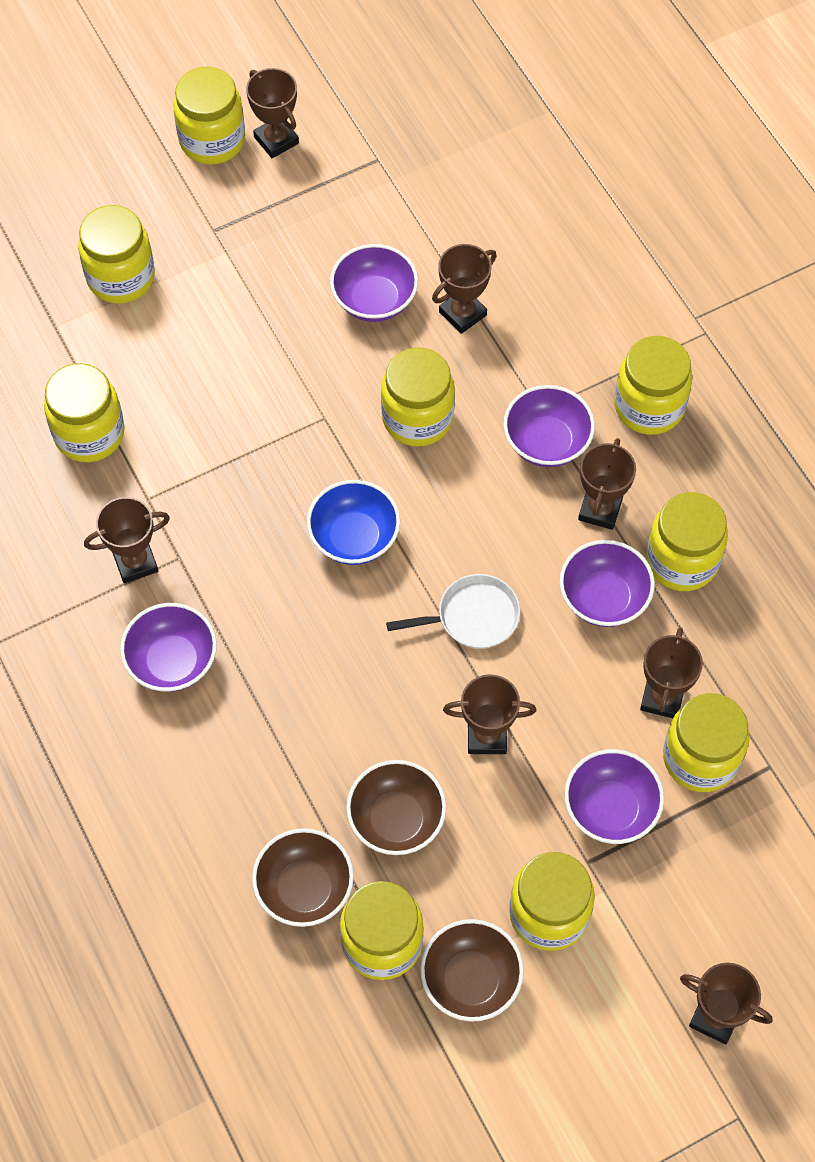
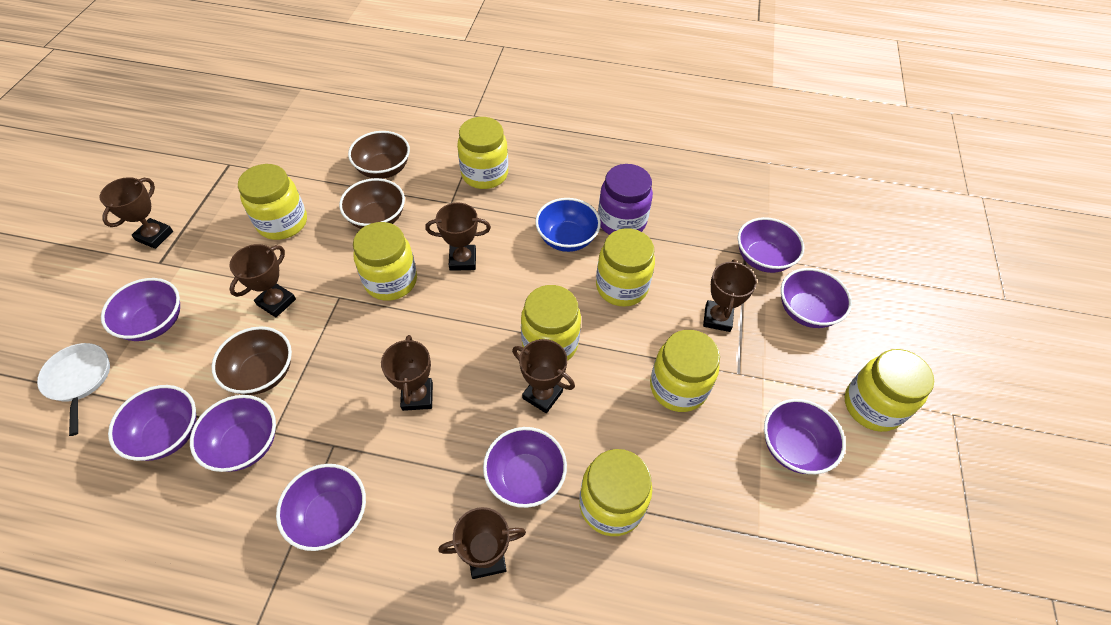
purple bowl: 5 -> 8
purple jar: 0 -> 1
yellow jar: 9 -> 8

